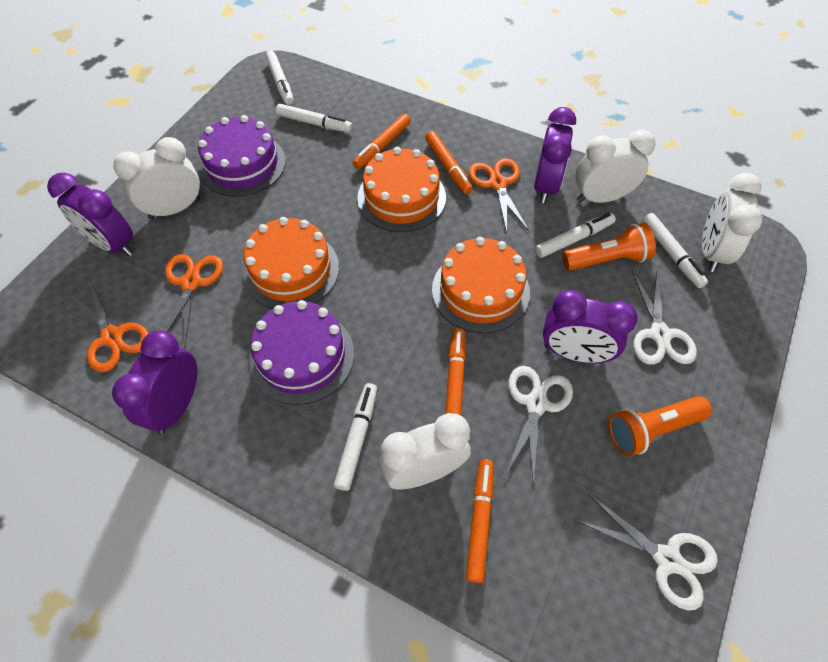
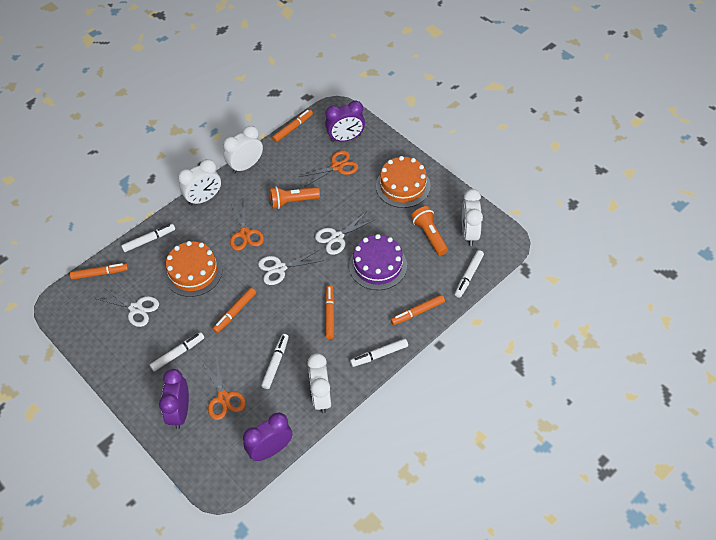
orange cake: 3 -> 2
orange marker: 4 -> 5
purple cake: 2 -> 1
purple clock: 4 -> 3

